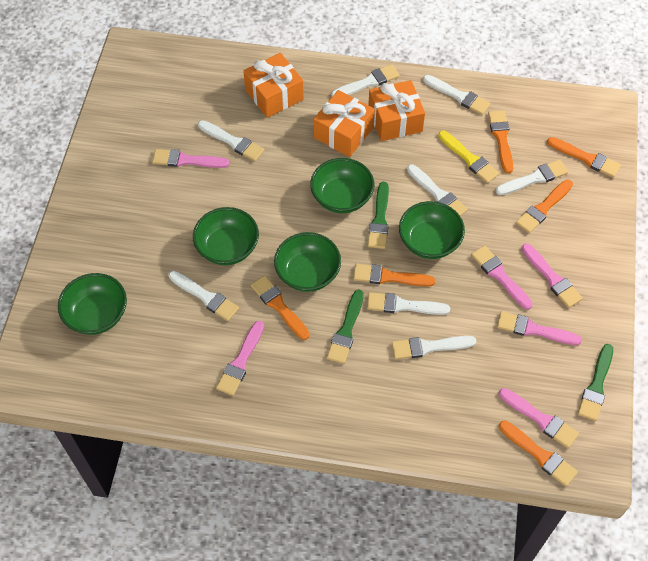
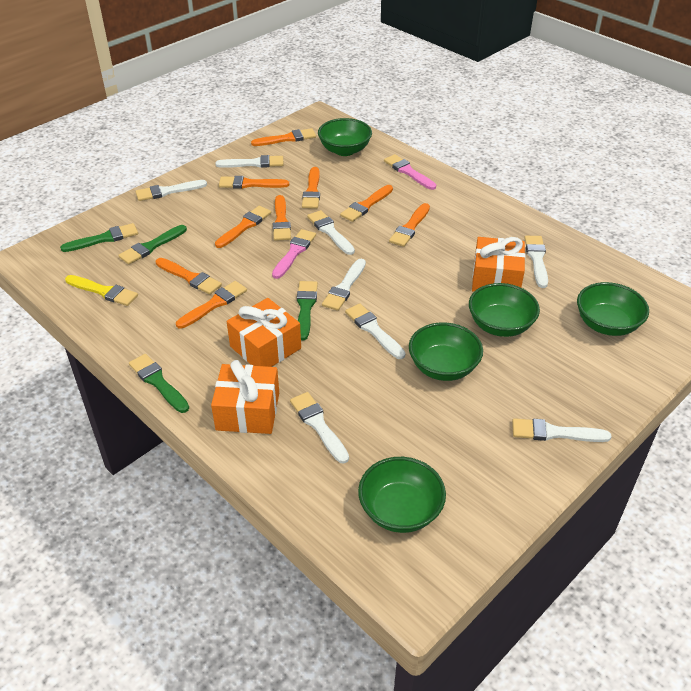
green brush: 3 -> 4
orange brush: 6 -> 9
pink brush: 6 -> 2

